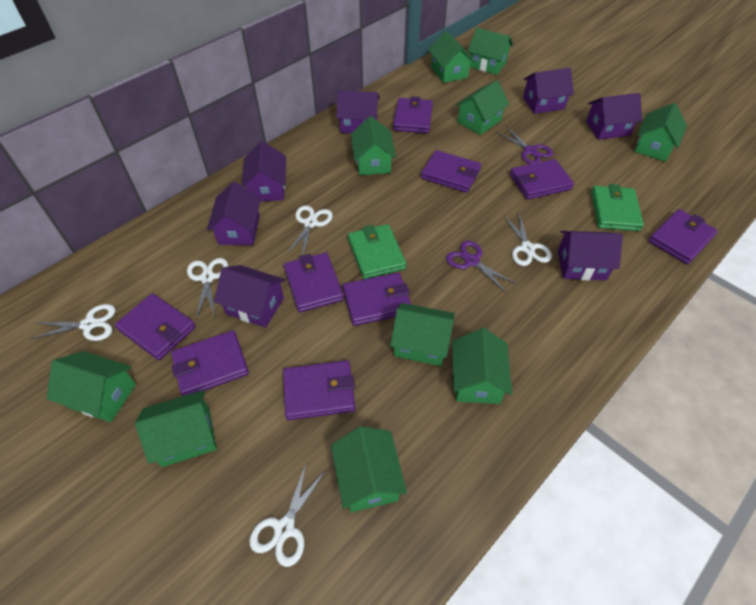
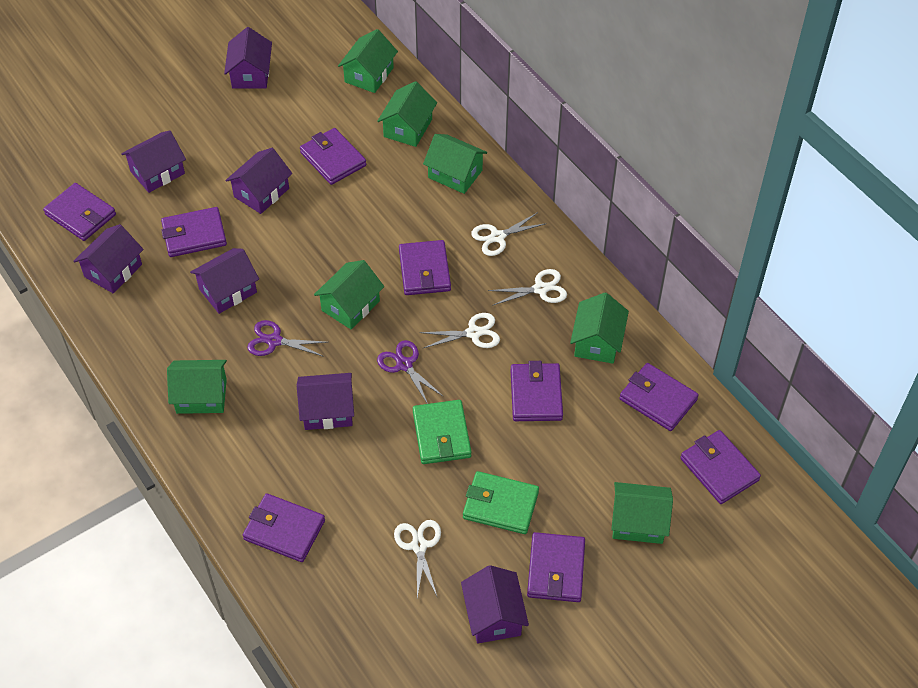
green house: 10 -> 7
white scissors: 5 -> 4

